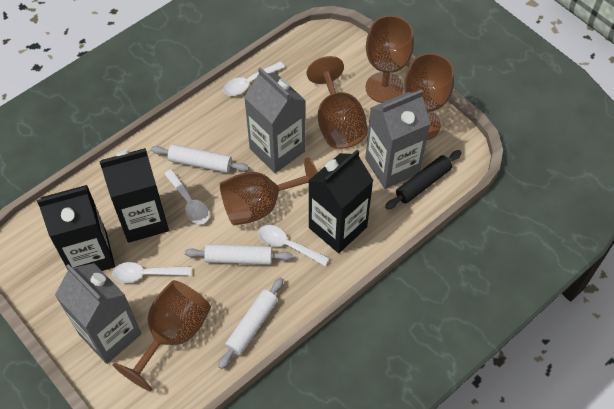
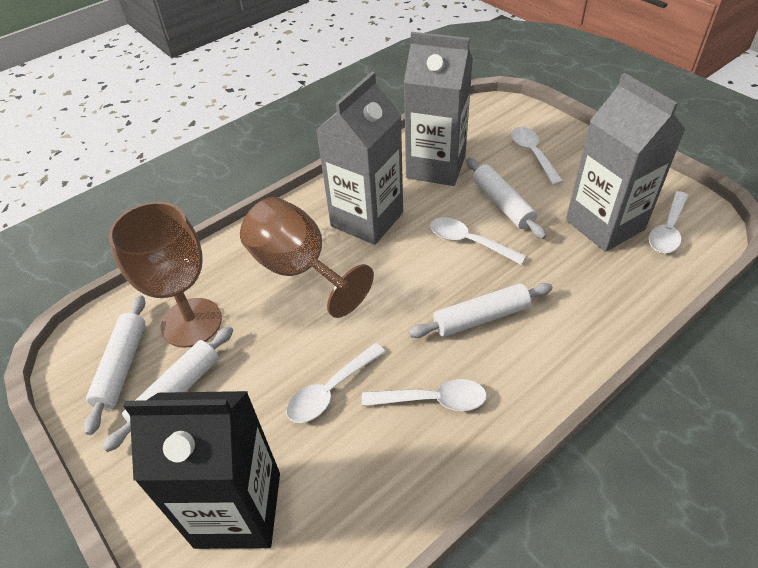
black carton: 3 -> 1
black rolling pin: 1 -> 0
brown goblet: 5 -> 2
white rolling pin: 3 -> 4
white spoon: 4 -> 5

